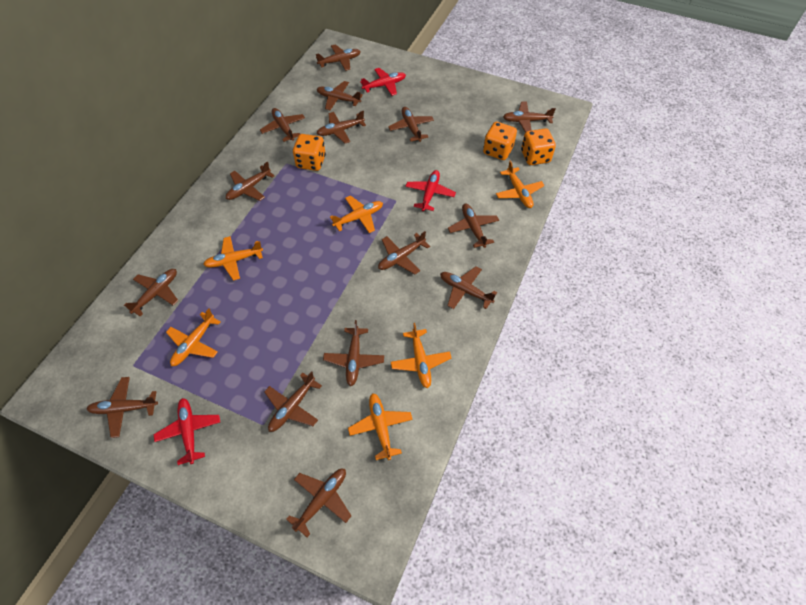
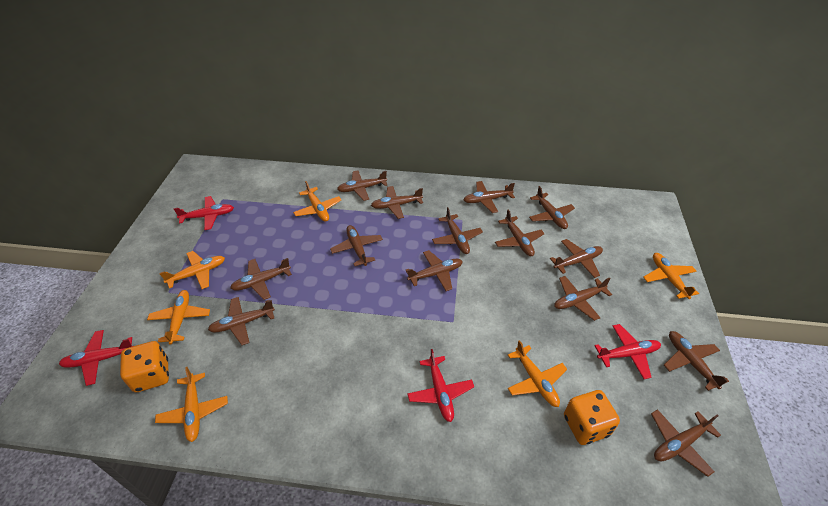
brown plane: 15 -> 14
orange dice: 3 -> 2
red plane: 3 -> 4

